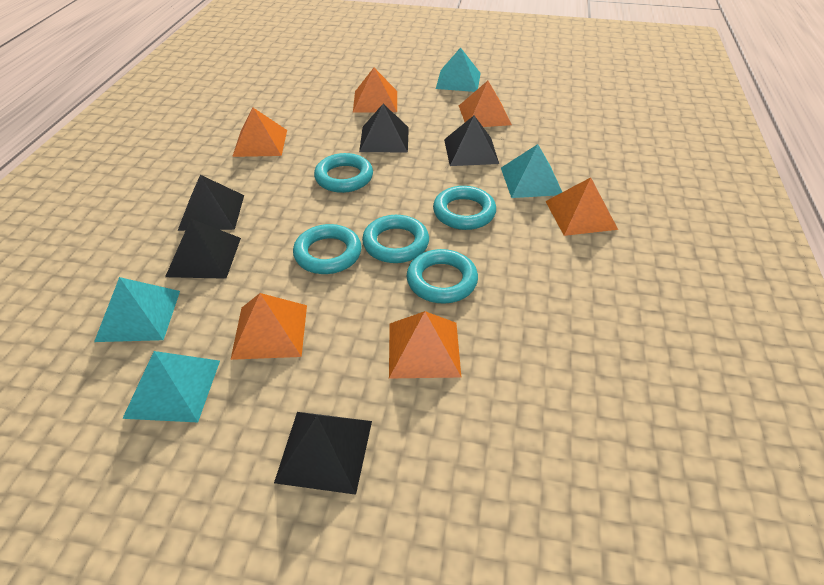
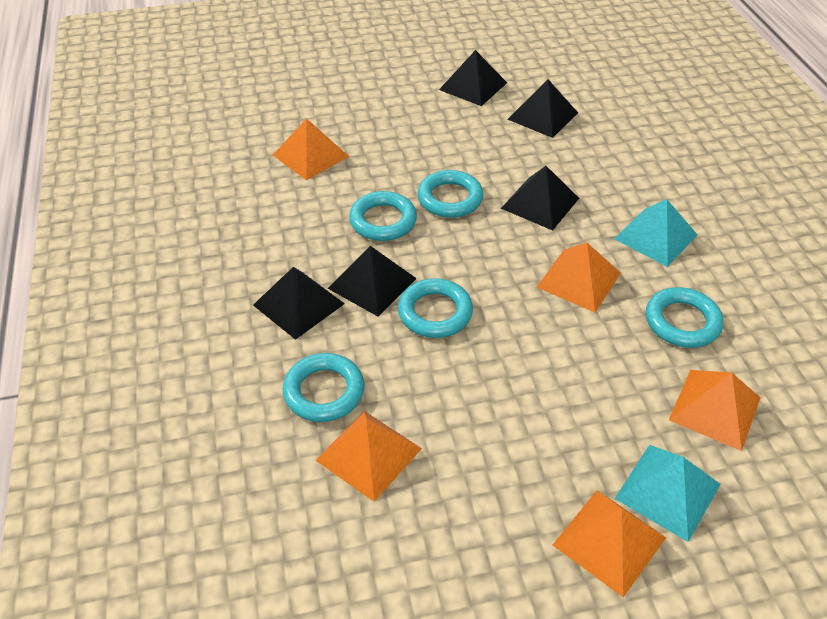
orange pyramid: 6 -> 5
turquoise pyramid: 4 -> 2

